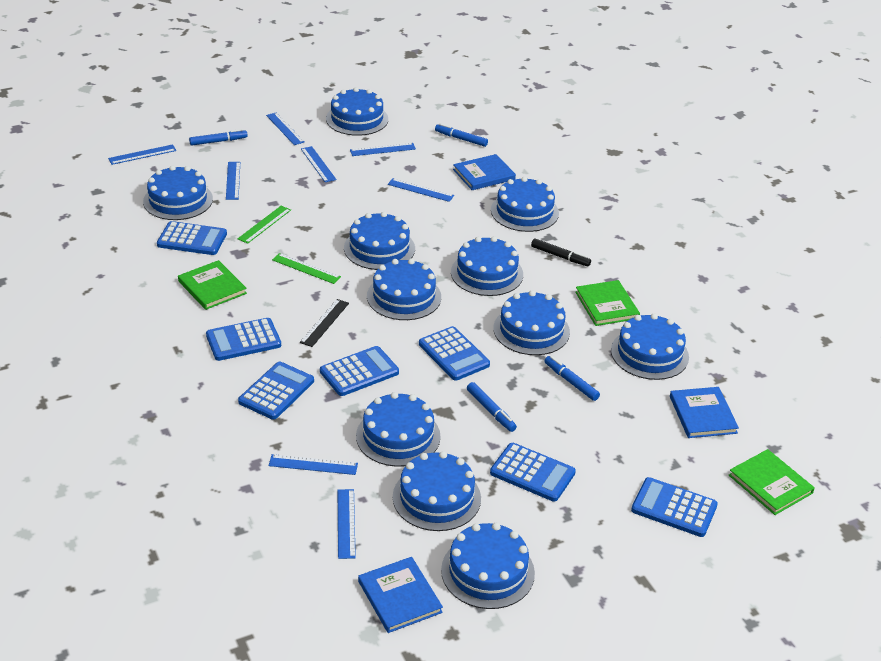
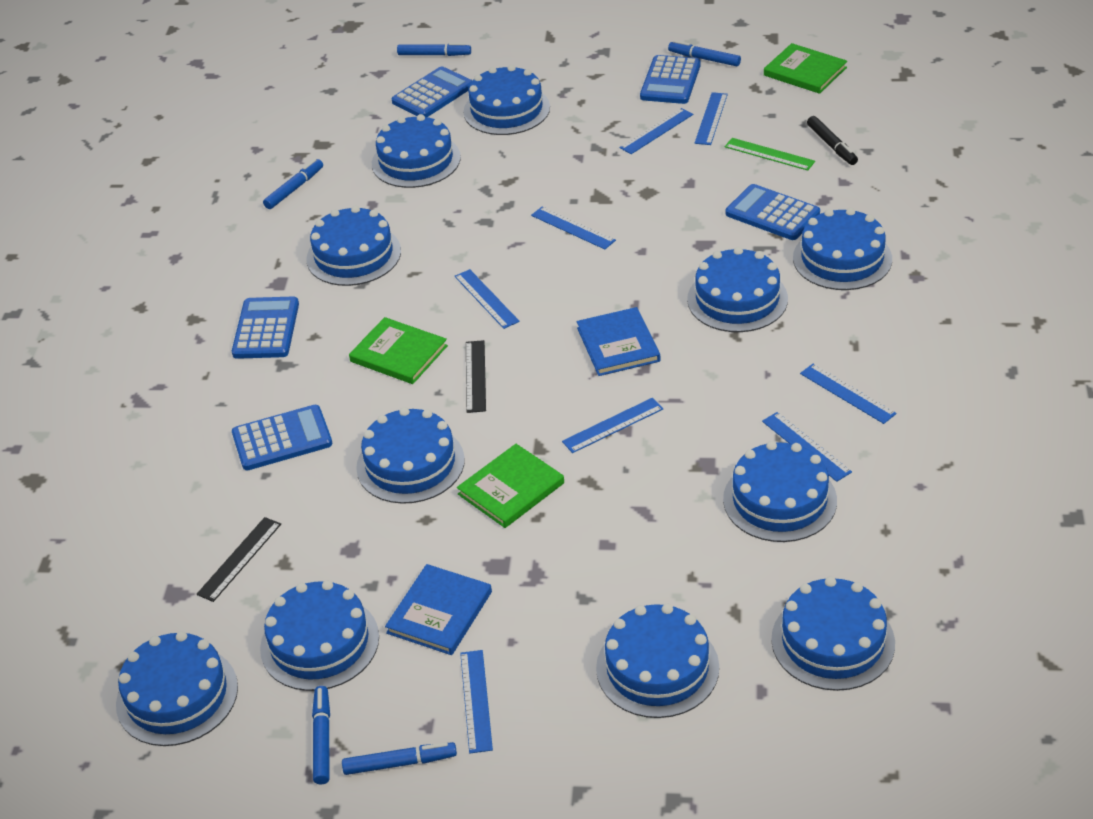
black ruler: 1 -> 2
blue book: 3 -> 2
blue calculator: 7 -> 5
blue marker: 4 -> 5
green ruler: 2 -> 1

